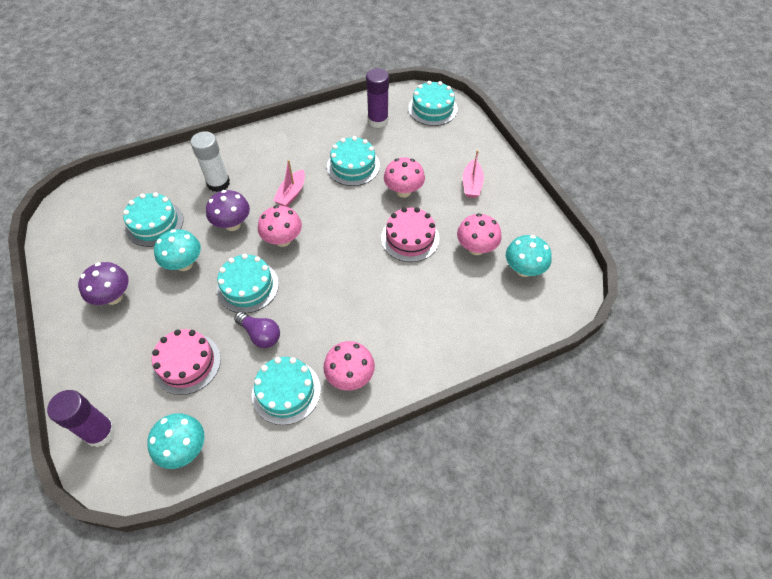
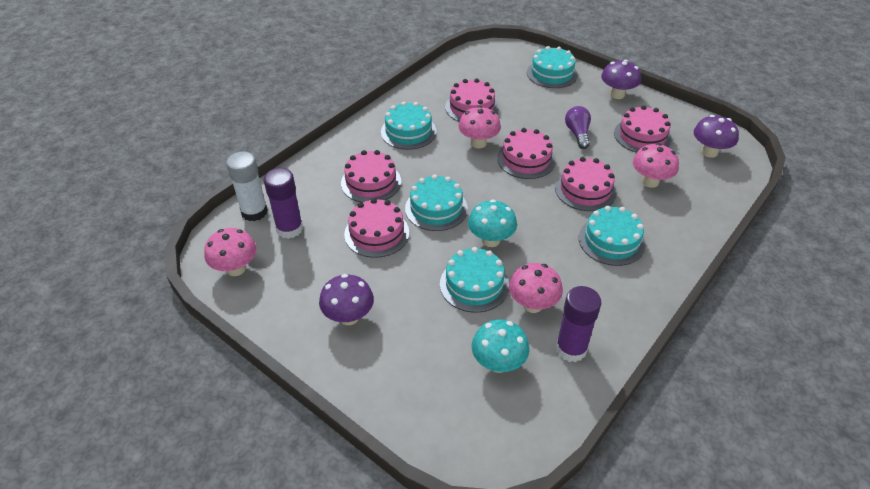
pink boat: 2 -> 0
pink cake: 2 -> 6
purple mushroom: 2 -> 3
turquoise mushroom: 3 -> 2

